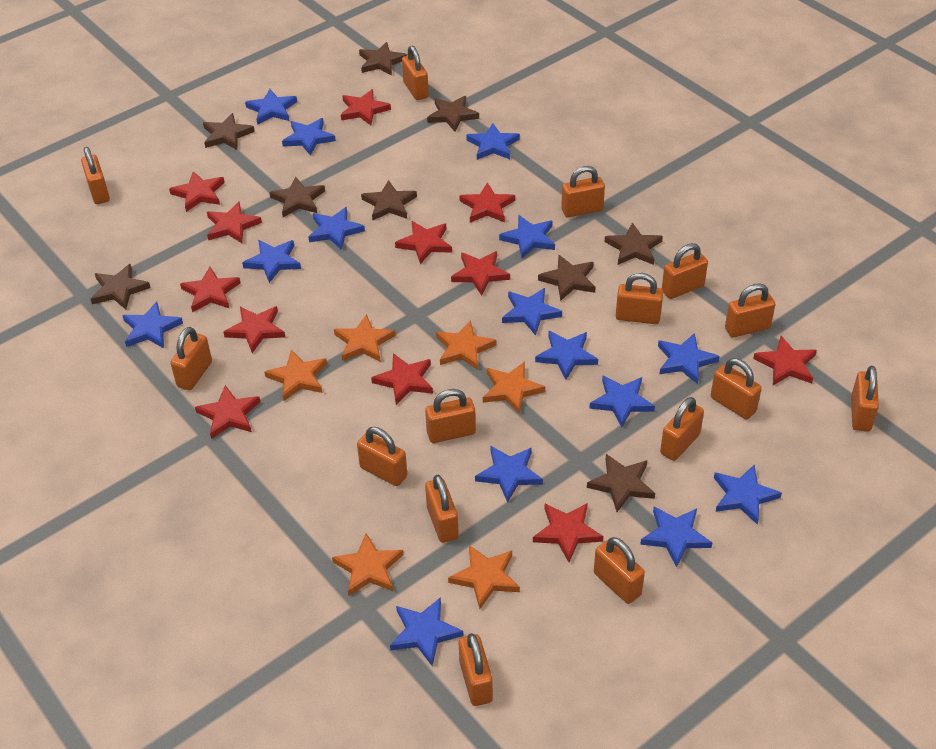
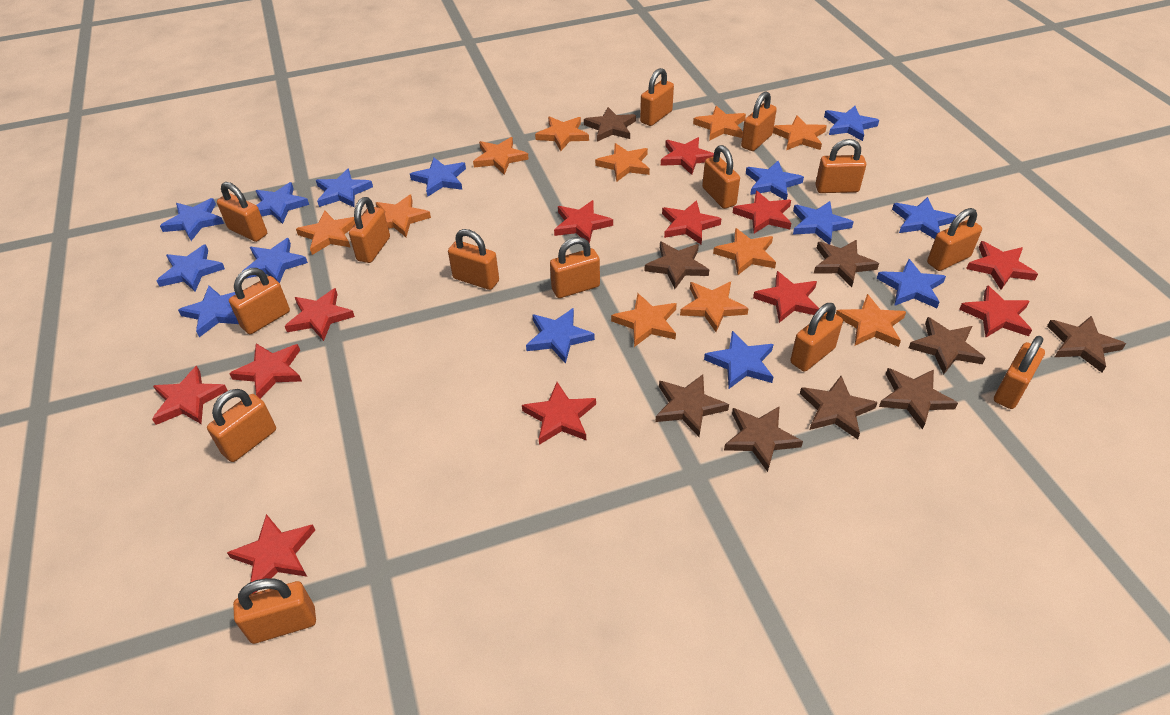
blue star: 15 -> 14
orange padlock: 15 -> 14
orange star: 6 -> 11

